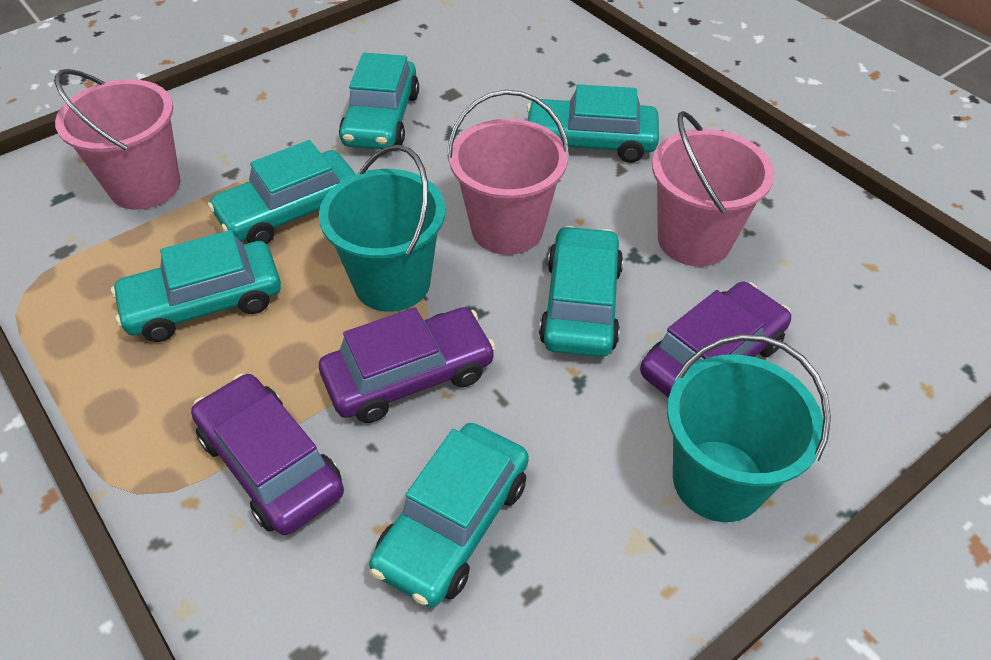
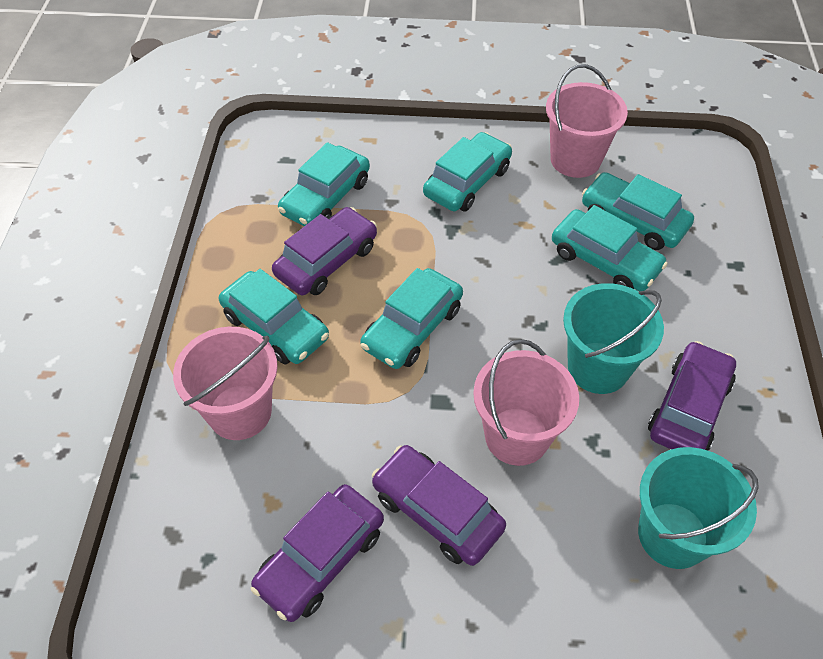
purple car: 3 -> 4

